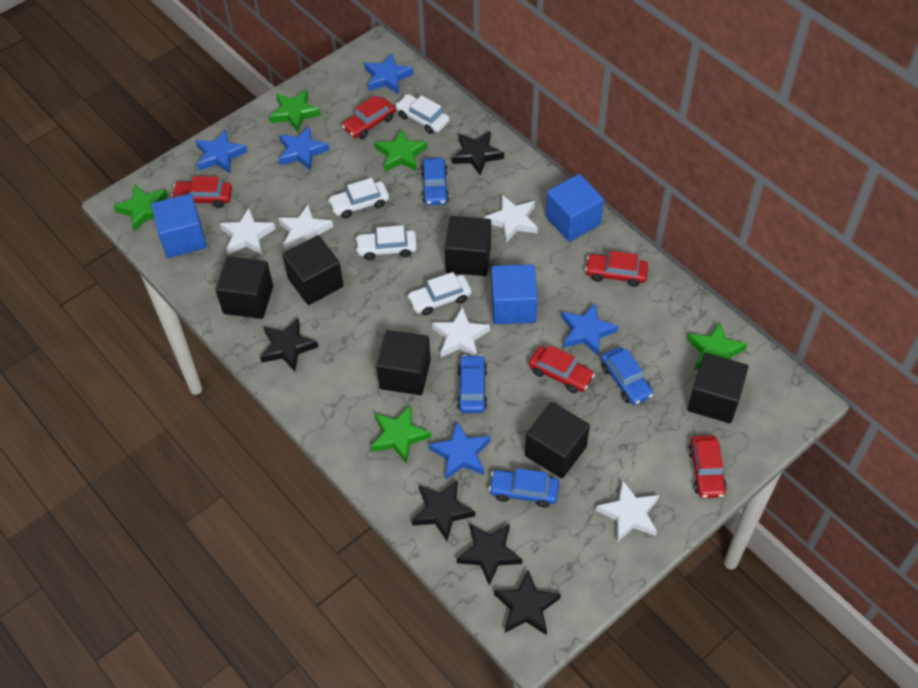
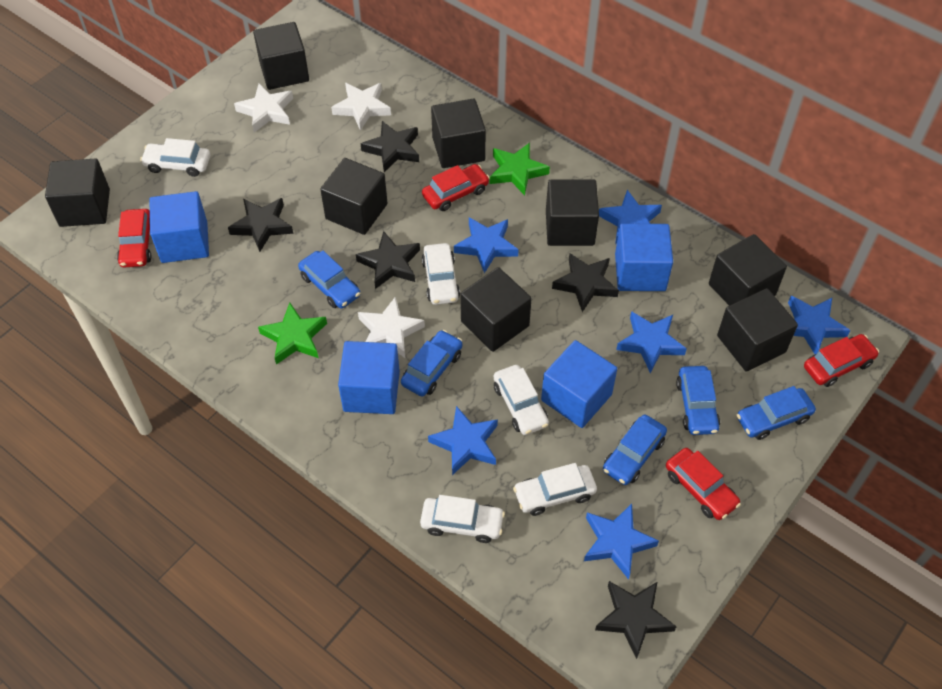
black cube: 6 -> 8
blue car: 4 -> 5
blue cube: 3 -> 4
blue star: 5 -> 6
green star: 5 -> 2
red car: 5 -> 4
white car: 4 -> 5
white star: 5 -> 3

